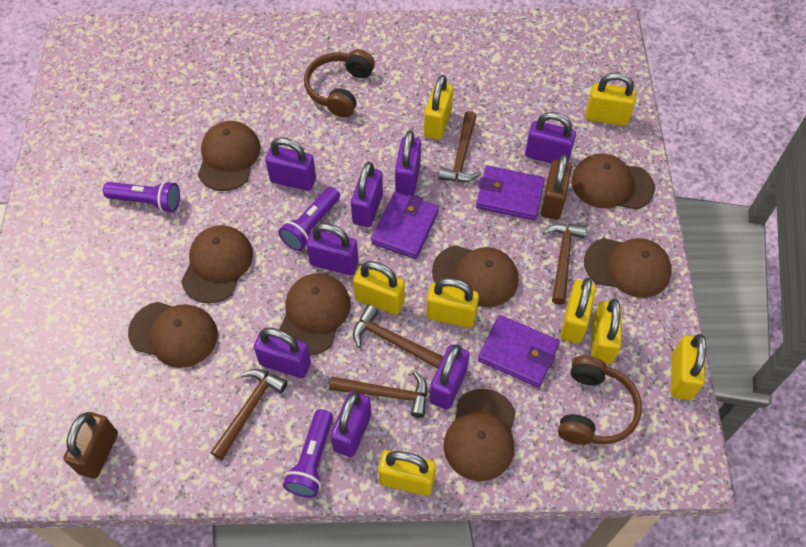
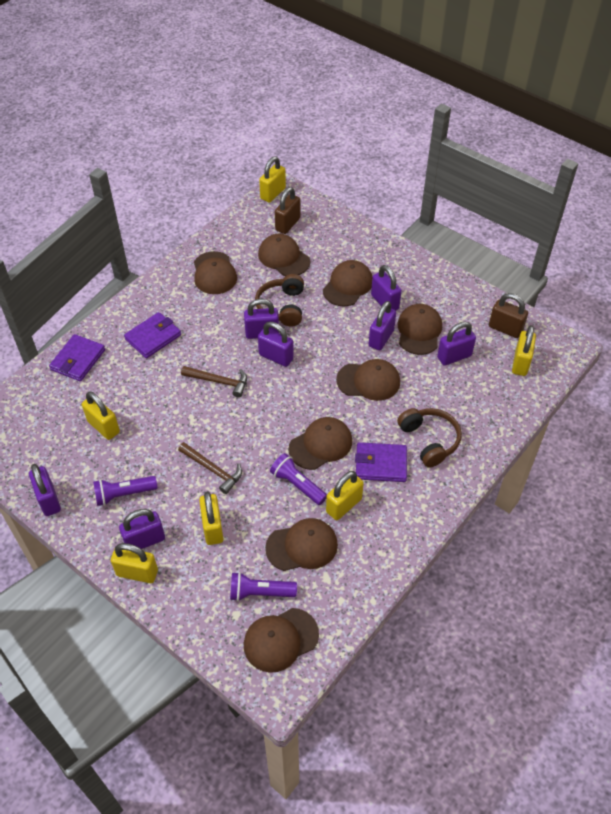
brown hammer: 5 -> 2
purple padlock: 8 -> 7
yellow padlock: 8 -> 6

